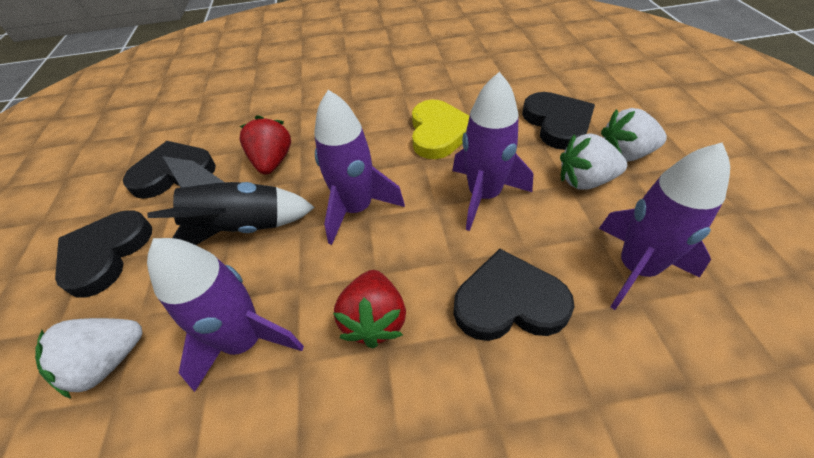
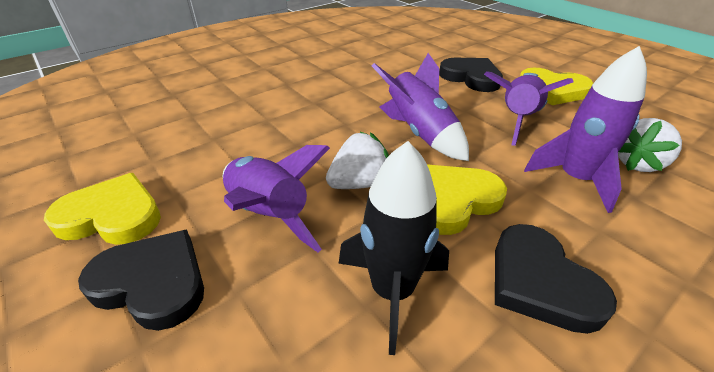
black heart: 4 -> 3
red strawberry: 2 -> 0
white strawberry: 3 -> 2
yellow heart: 1 -> 3

